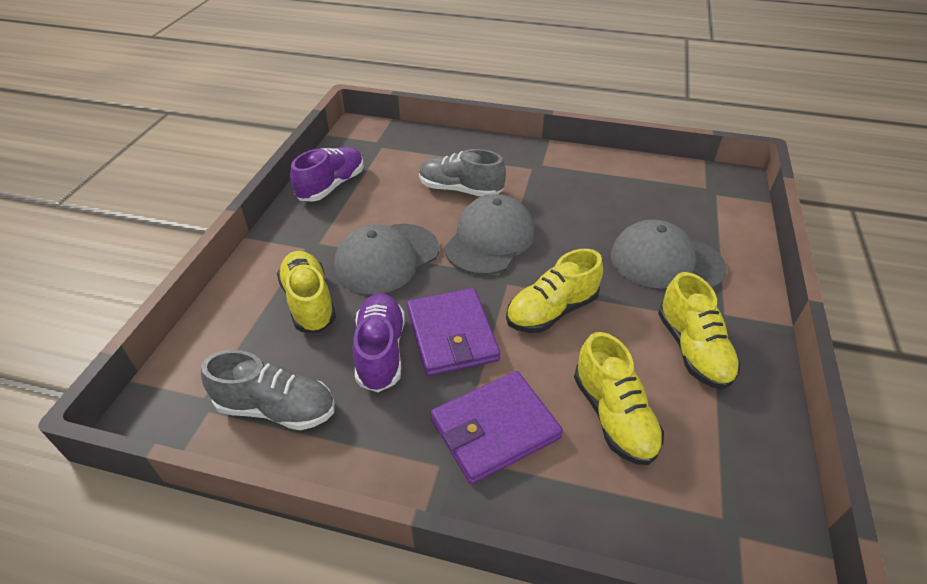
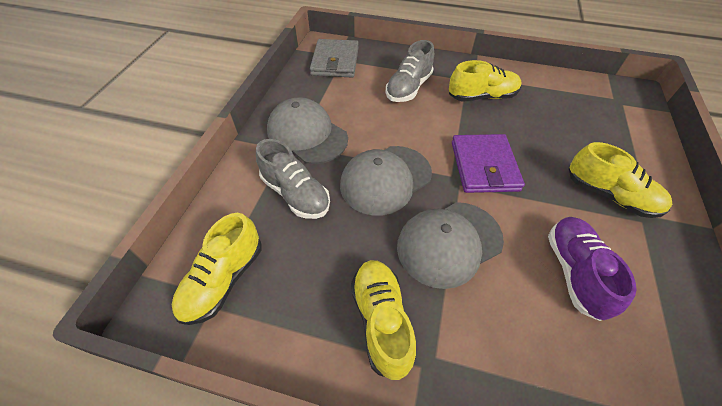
grey wallet: 0 -> 1
purple shoe: 2 -> 1
purple wallet: 2 -> 1

